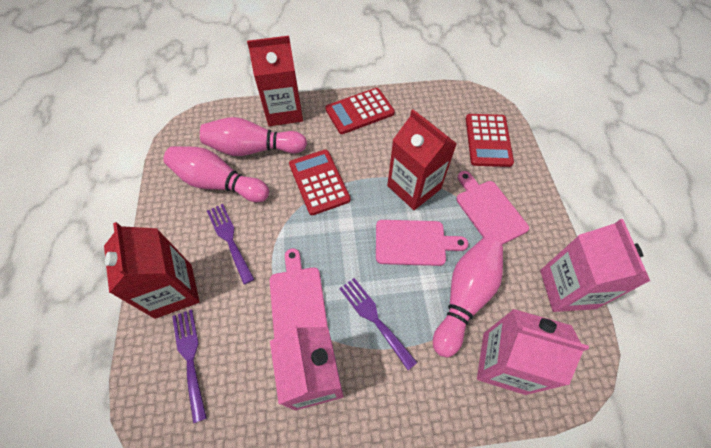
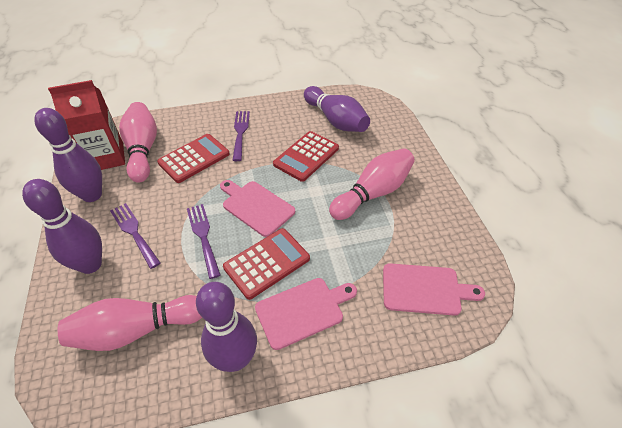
pink carton: 3 -> 0
purple bowling pin: 0 -> 4
red carton: 3 -> 1

